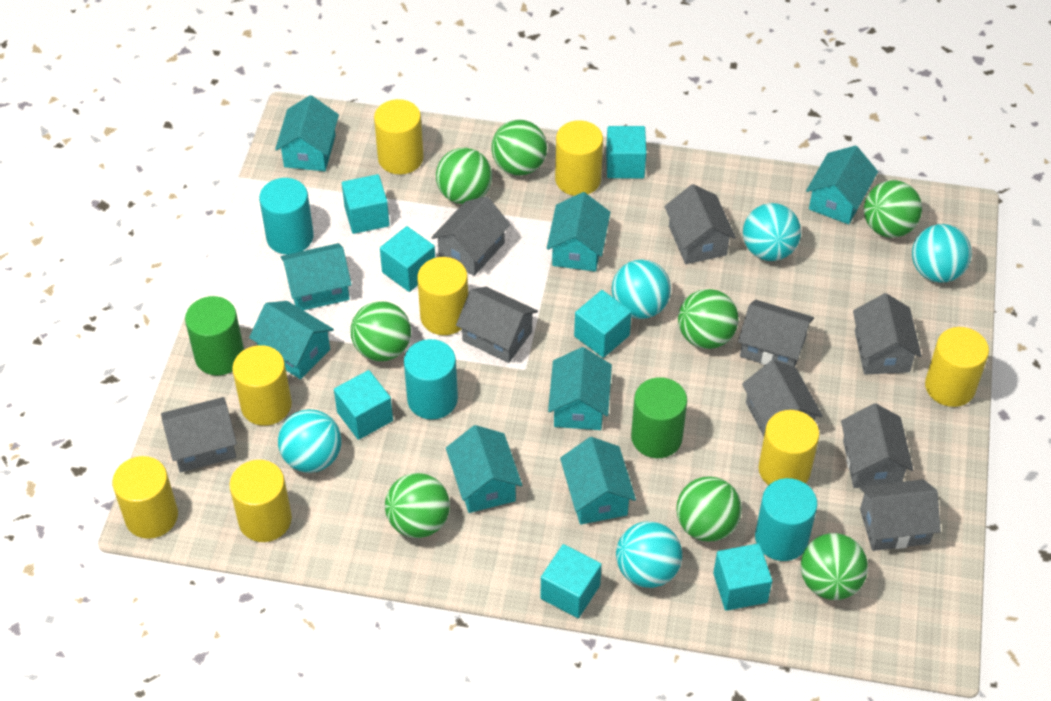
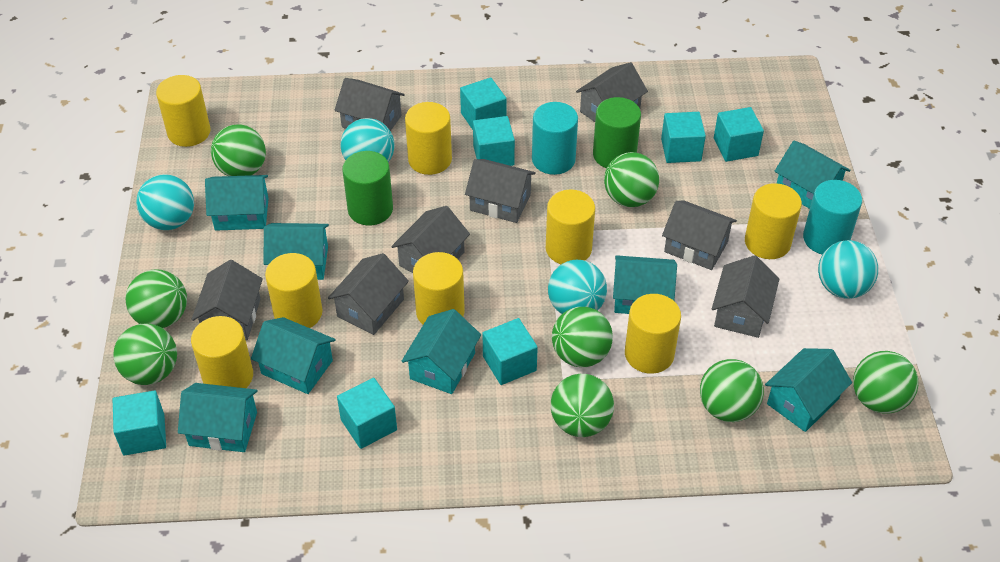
grey house: 9 -> 8
turquoise ball: 5 -> 4
turquoise cylinder: 3 -> 2

